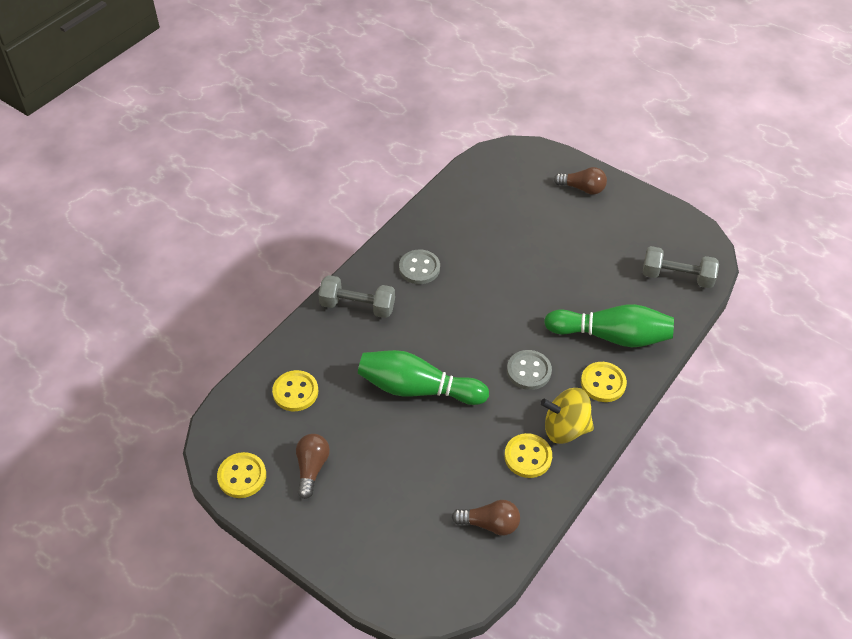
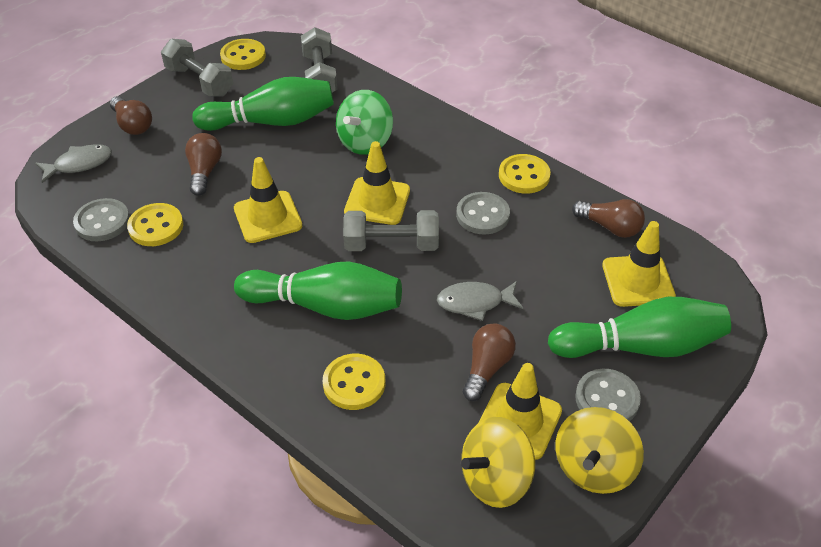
brown light bulb: 3 -> 4
green bowling pin: 2 -> 3
green spinning top: 0 -> 1
grey button: 2 -> 3
grey dumbbell: 2 -> 3
grey fish: 0 -> 2
yellow spinning top: 1 -> 2
yellow traffic cone: 0 -> 4

